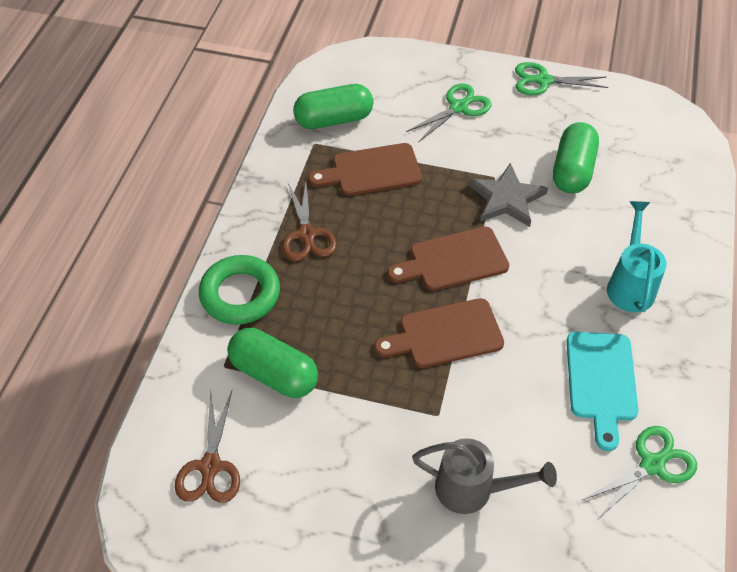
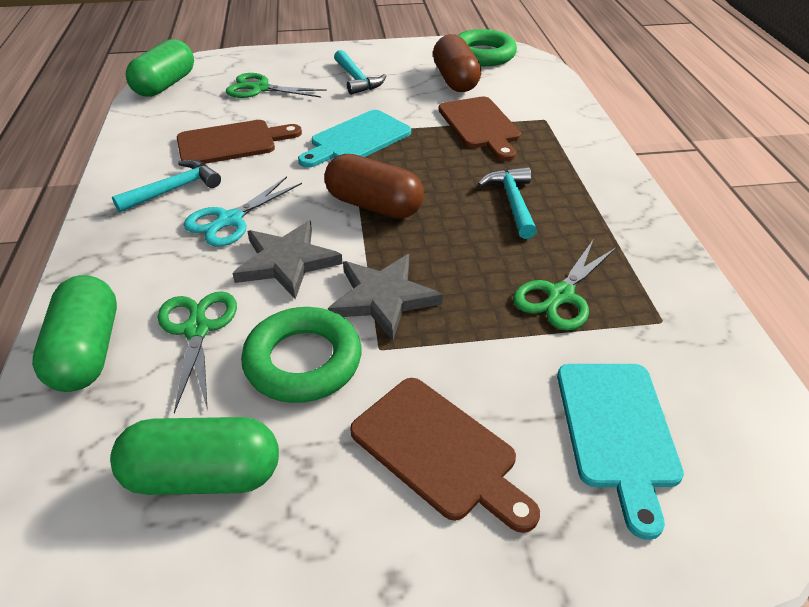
brown capsule: 0 -> 2
brown scissors: 2 -> 0
green ring: 1 -> 2
grey star: 1 -> 2
grey watering can: 1 -> 0
turquoise cutting board: 1 -> 2
turquoise hammer: 0 -> 3
turquoise scissors: 0 -> 1
turquoise watering can: 1 -> 0

